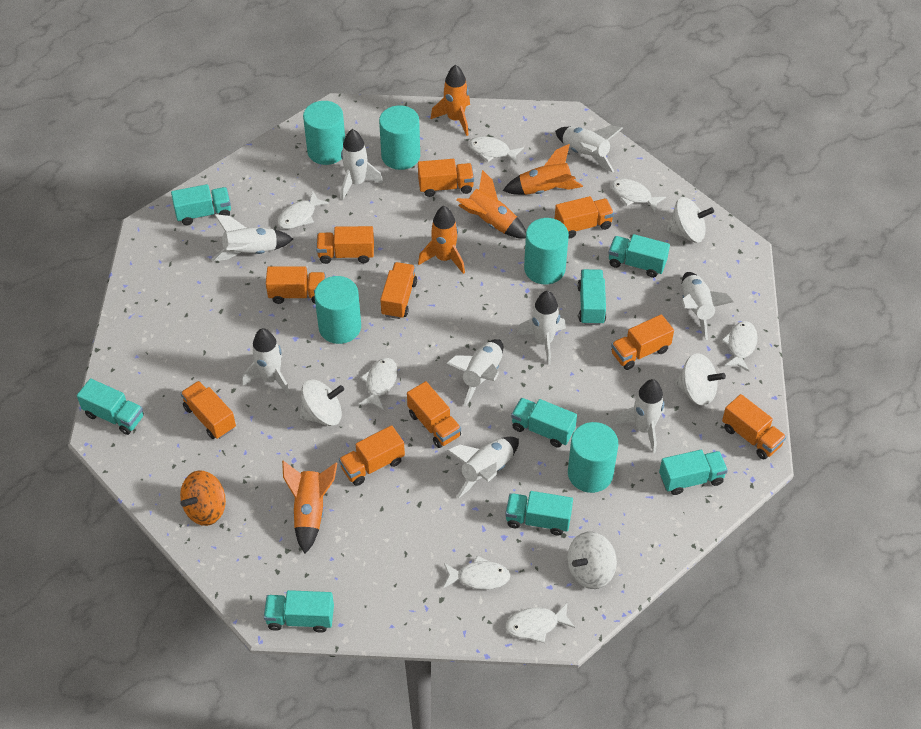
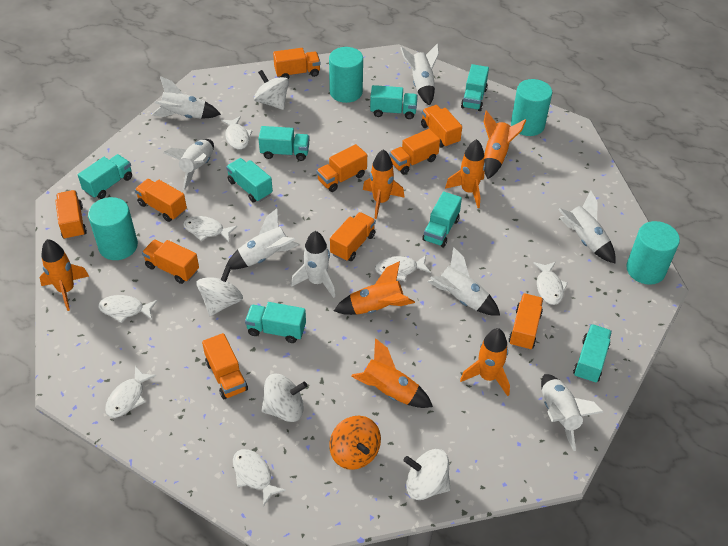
orange rocket: 5 -> 7
turquoise cylinder: 5 -> 4
white rocket: 9 -> 8

